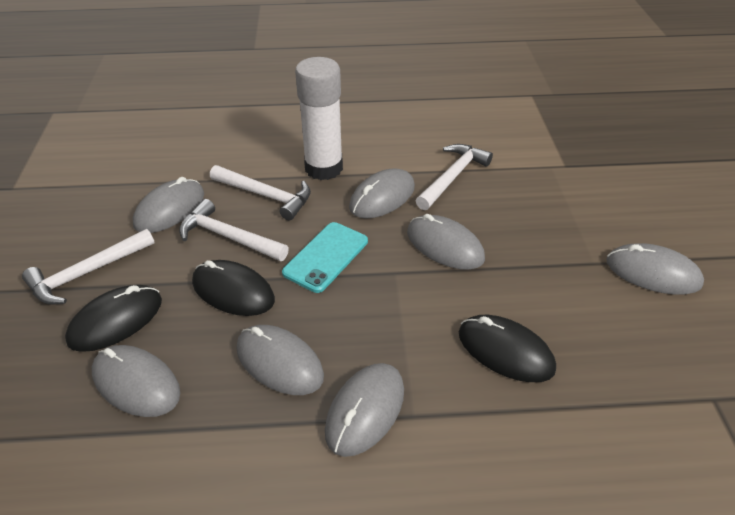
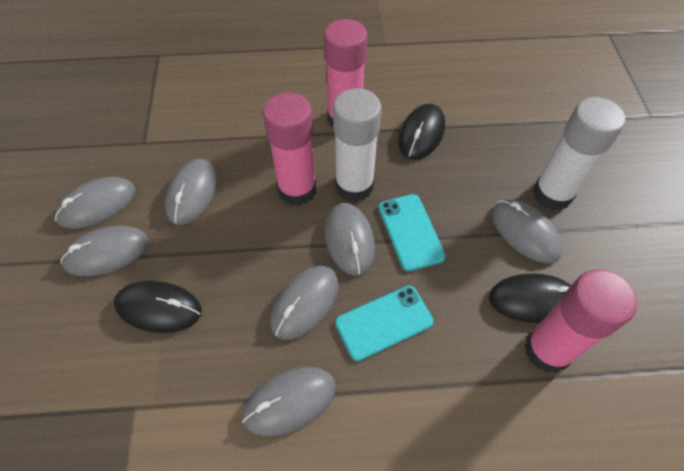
pink glue stick: 0 -> 3
turquoise phone: 1 -> 2
white glue stick: 1 -> 2
white hammer: 4 -> 0

